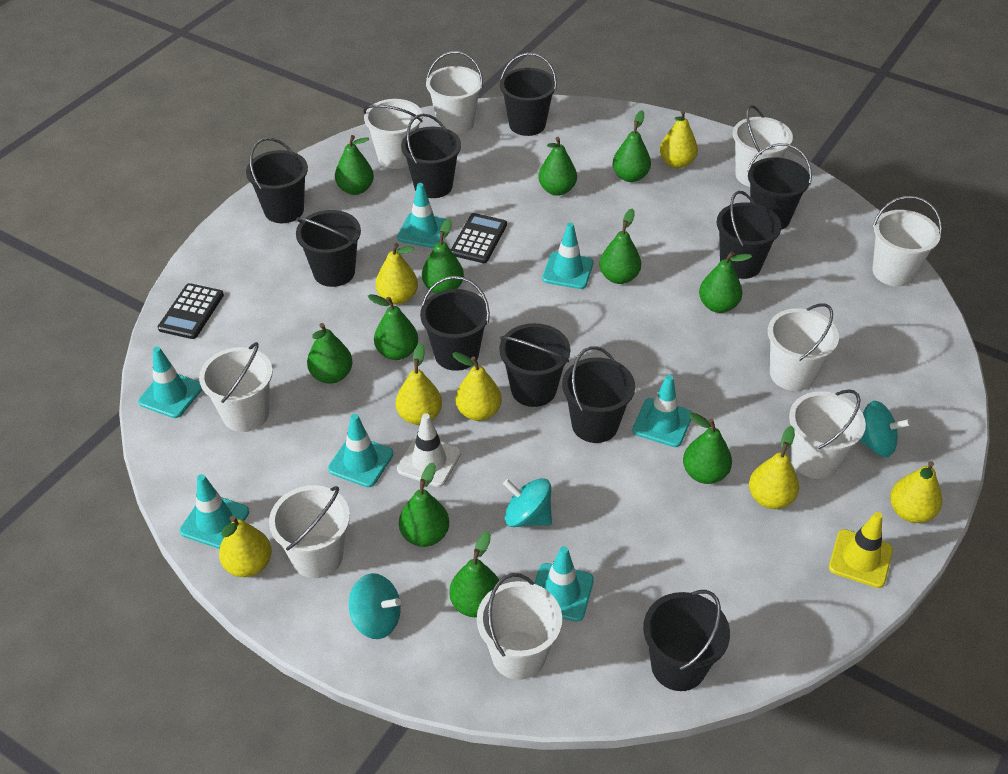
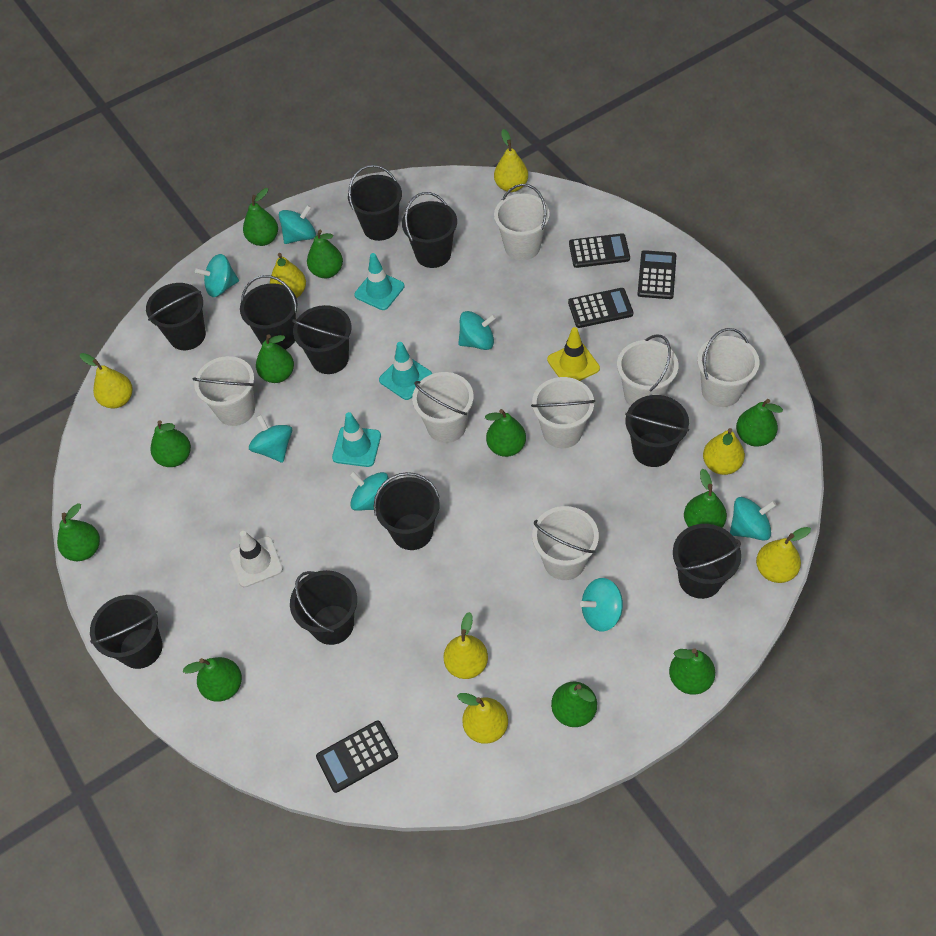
black calculator: 2 -> 4
turquoise spinning top: 3 -> 7
turquoise traffic cone: 7 -> 3
white bucket: 9 -> 7

